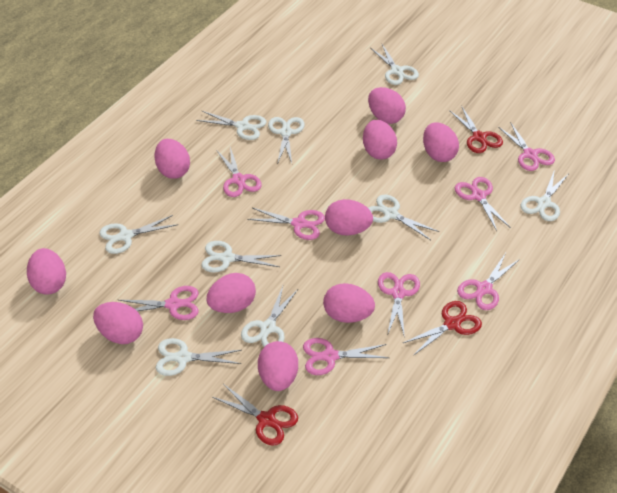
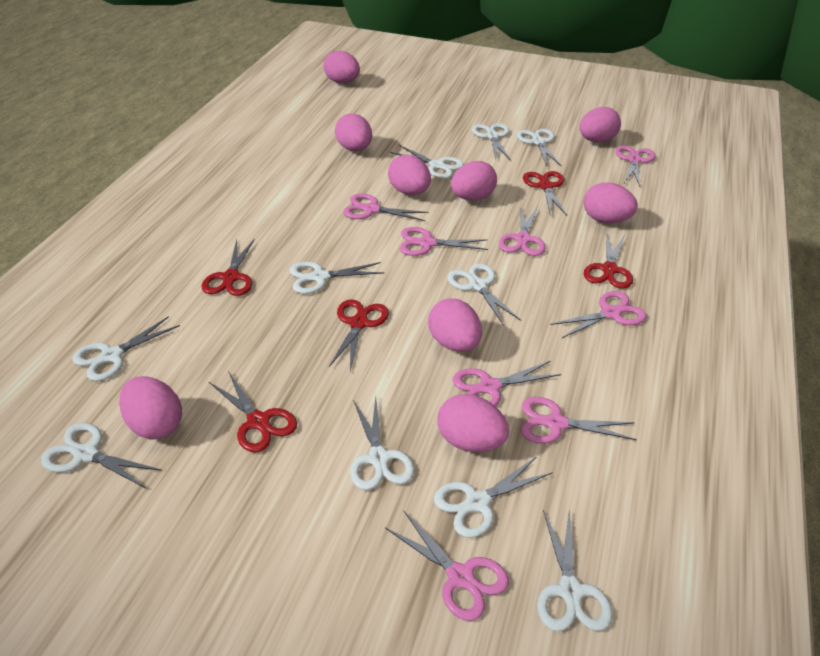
pink egg: 10 -> 9
red scissors: 3 -> 5
white scissors: 9 -> 10

